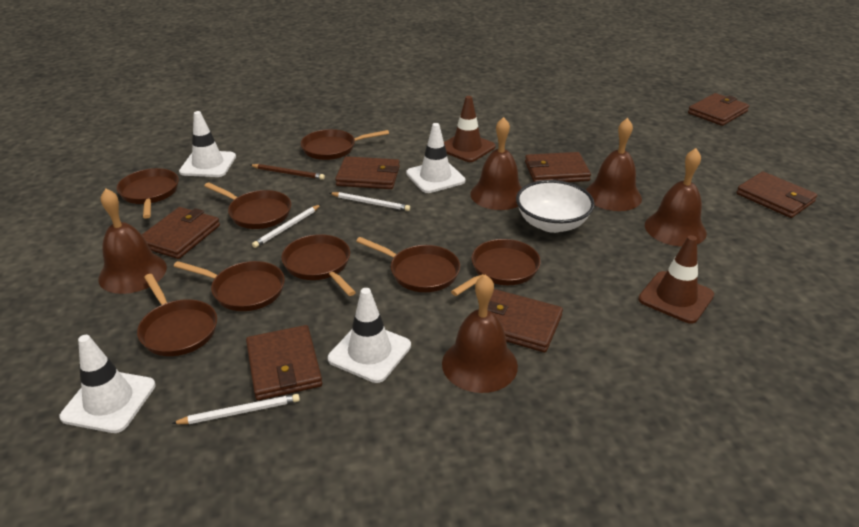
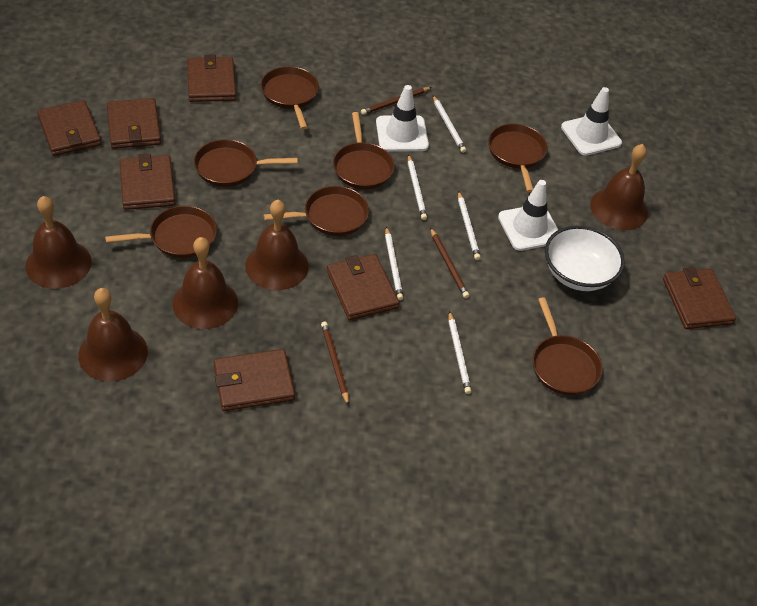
brown pan: 8 -> 7
brown pencil: 1 -> 3
brown traffic cone: 2 -> 0
white pencil: 3 -> 5
white traffic cone: 4 -> 3

